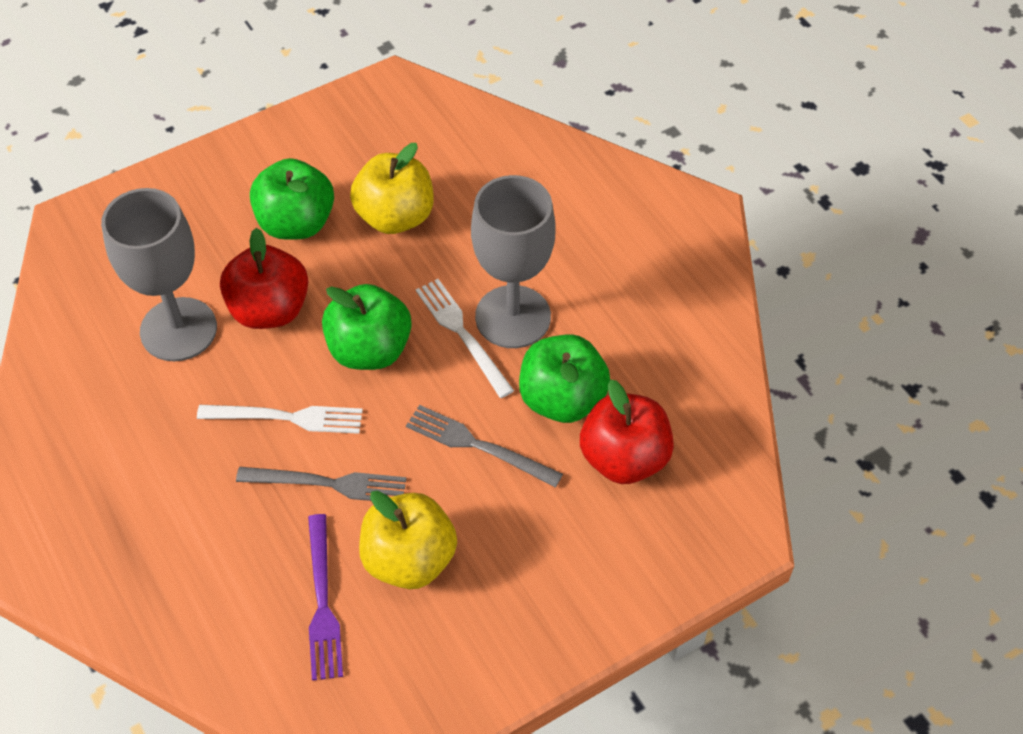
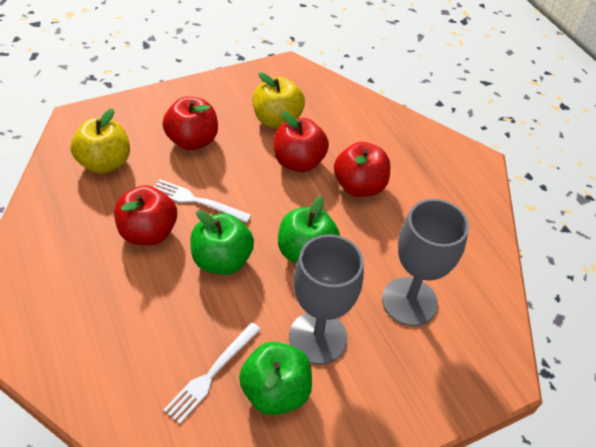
grey fork: 2 -> 0
purple fork: 1 -> 0
red apple: 2 -> 4

